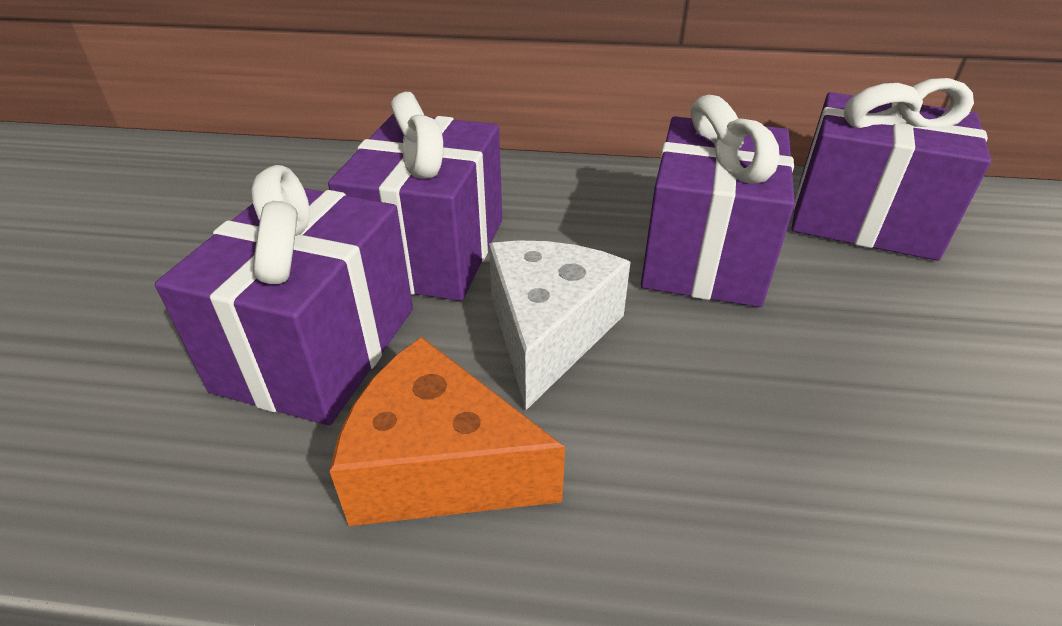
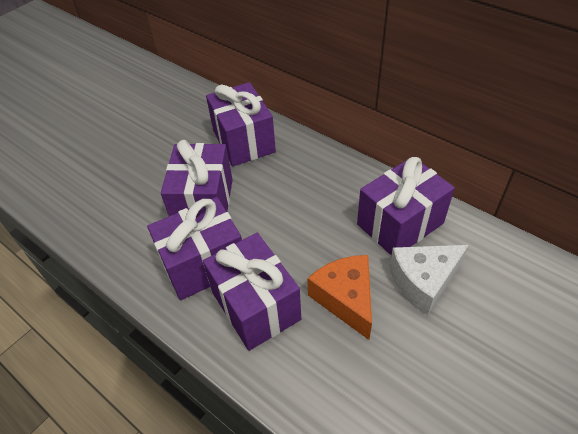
purple gift: 4 -> 5

